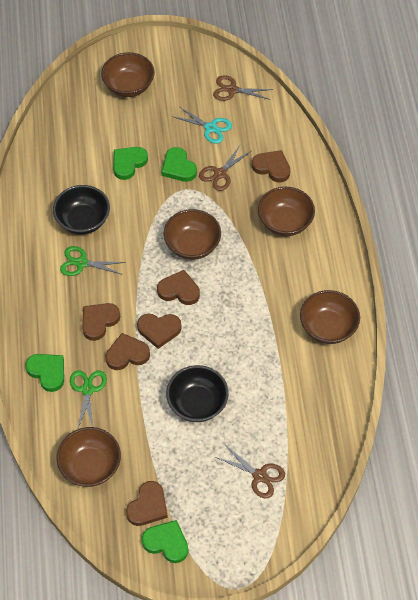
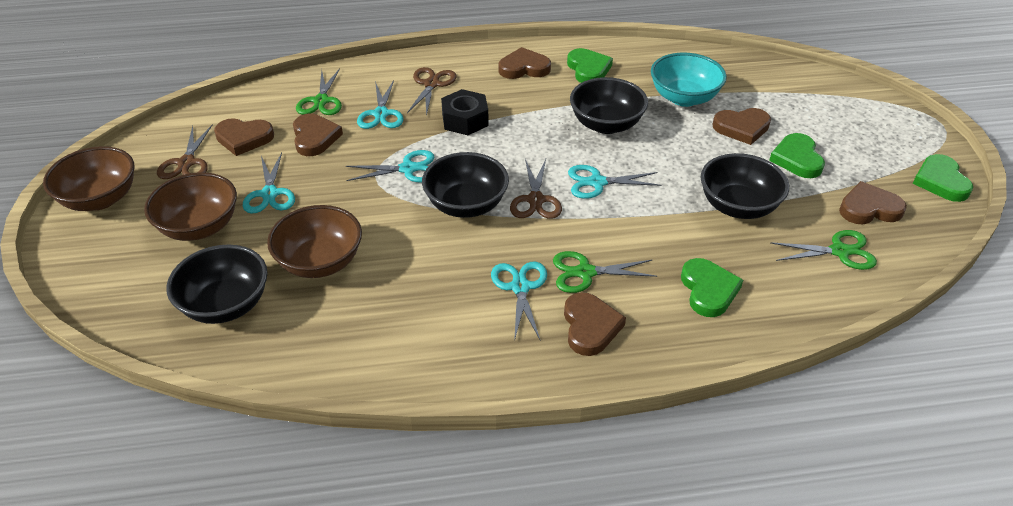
black bowl: 2 -> 4
black nut: 0 -> 1
brown bowl: 5 -> 3
green scissors: 2 -> 3
turquoise bowl: 0 -> 1
turquoise scissors: 1 -> 5

